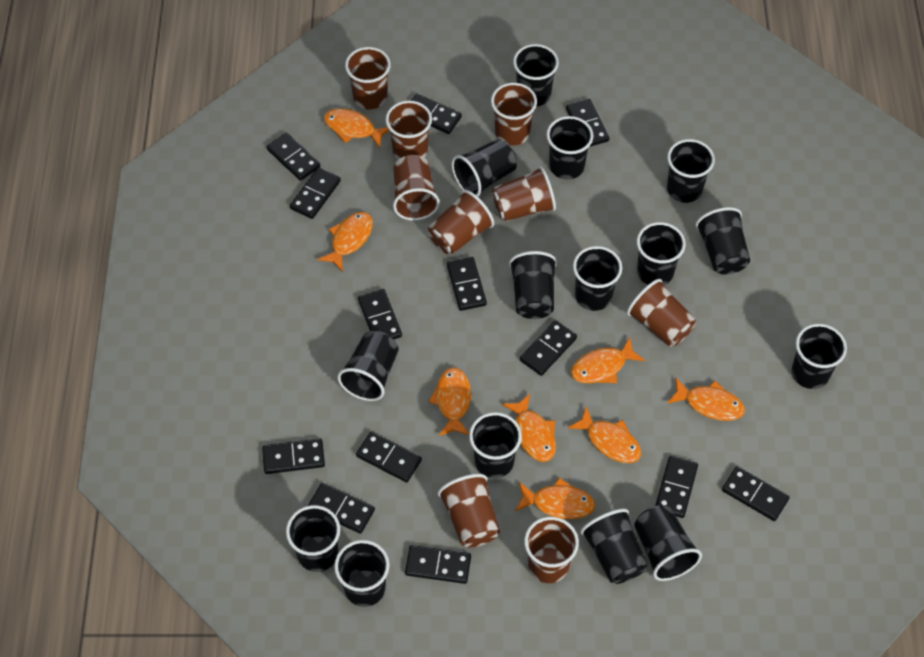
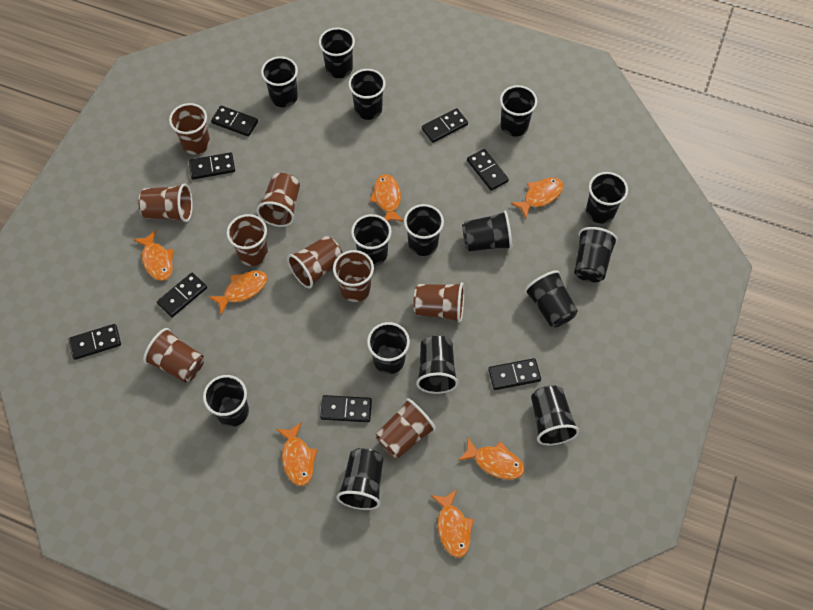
black domino: 13 -> 8
orange fish: 8 -> 7

